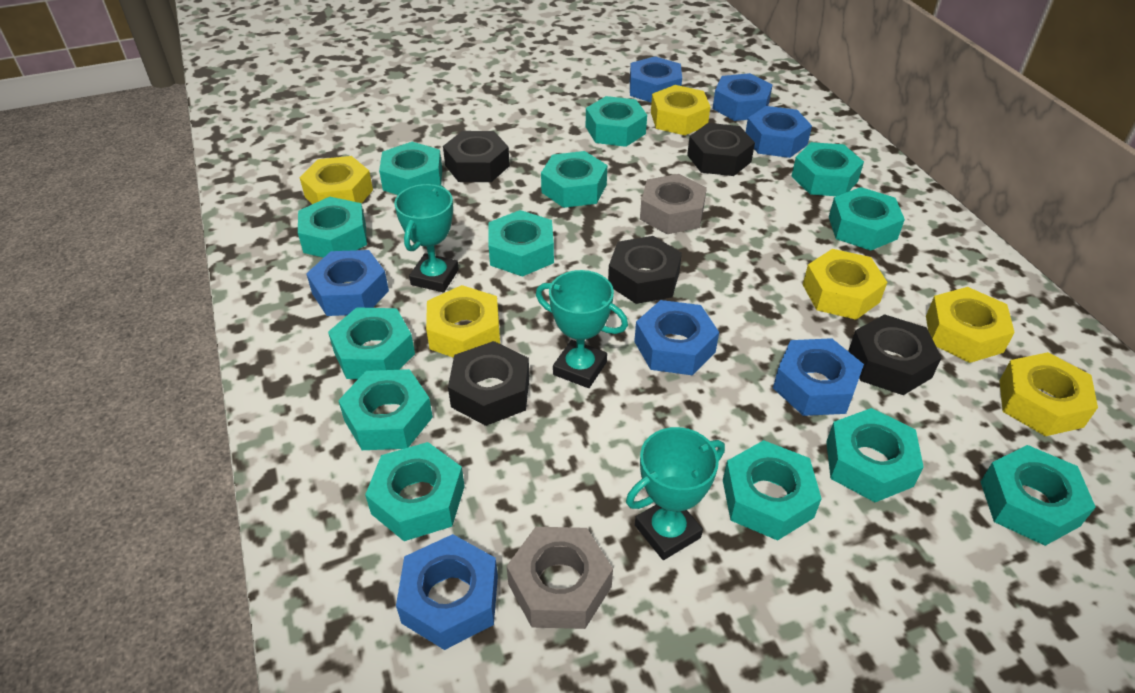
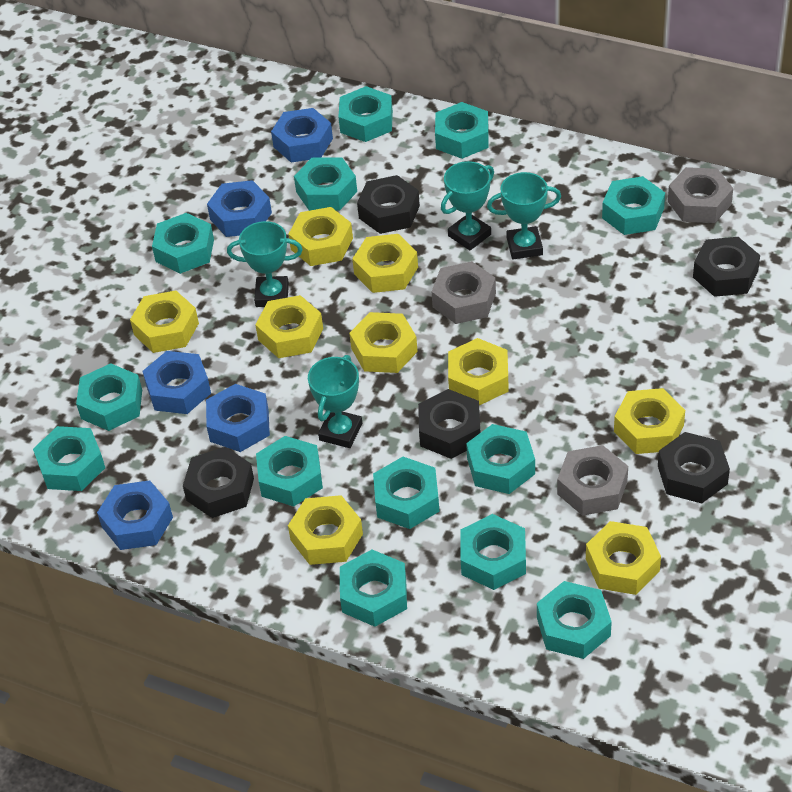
blue nut: 7 -> 5
grey nut: 2 -> 3
turquoise trophy: 3 -> 4
yellow nut: 6 -> 9

